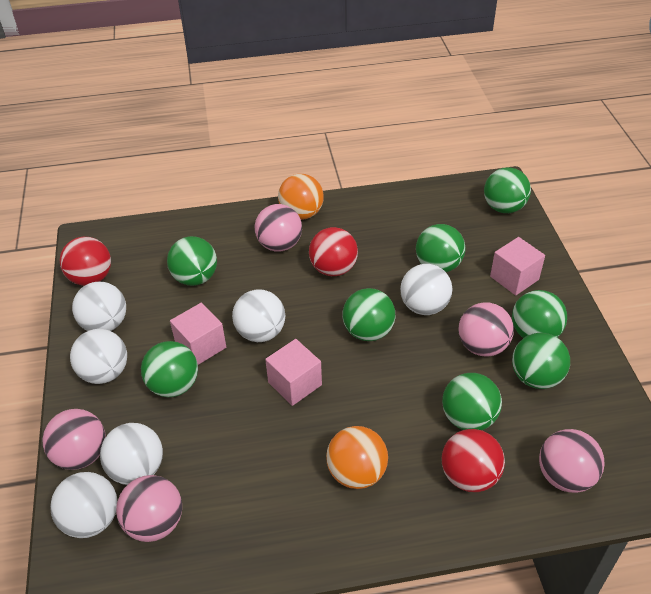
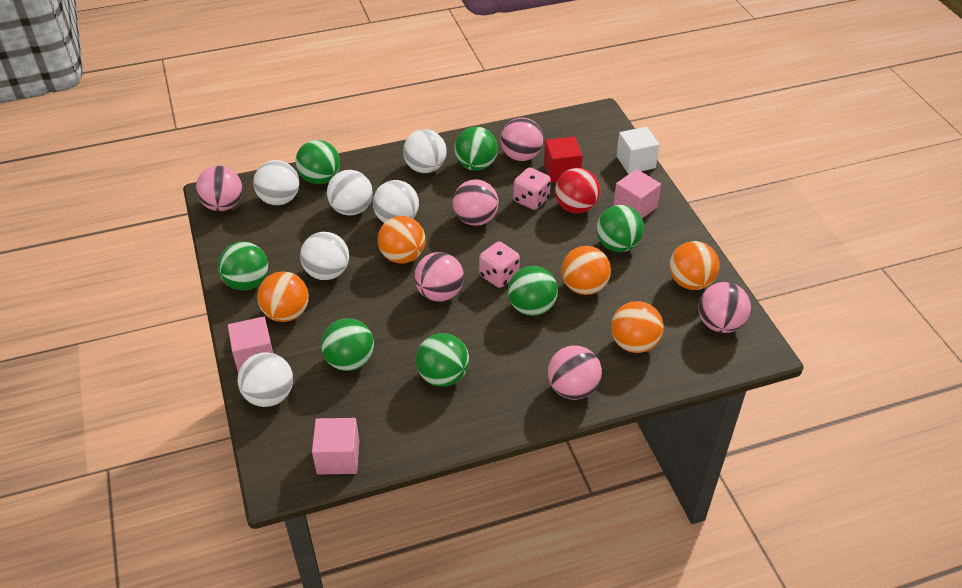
green ball: 8 -> 7
orange ball: 2 -> 5
pink ball: 5 -> 6
pink dice: 0 -> 2
red ball: 3 -> 1
red cube: 0 -> 1
white cube: 0 -> 1

